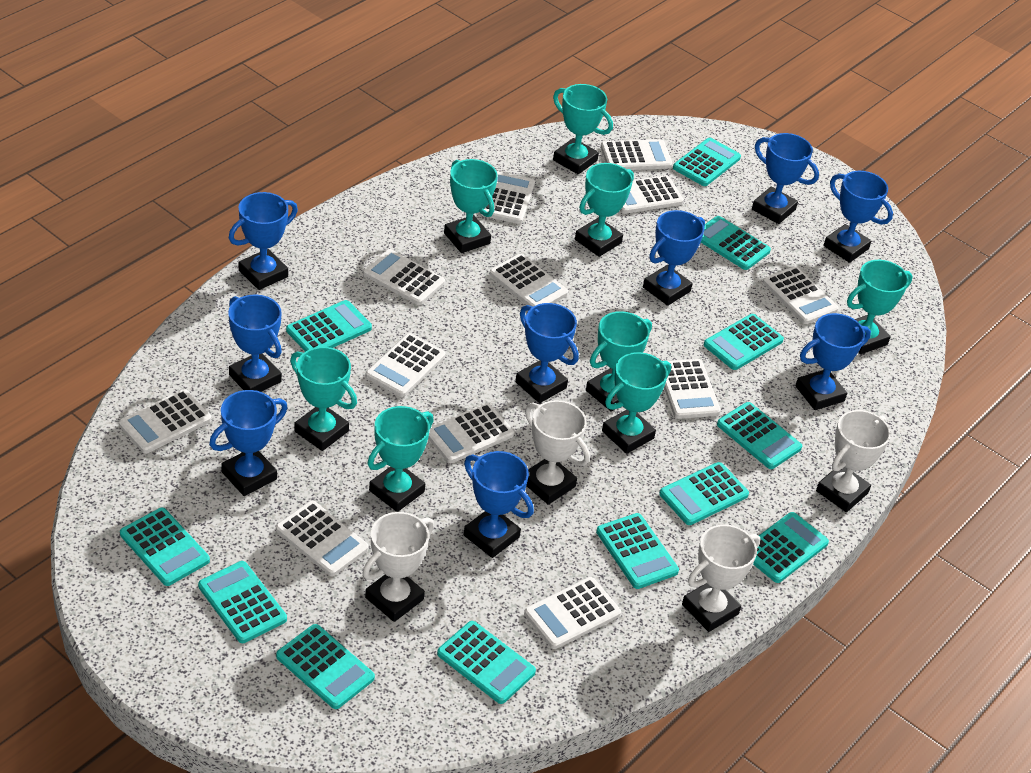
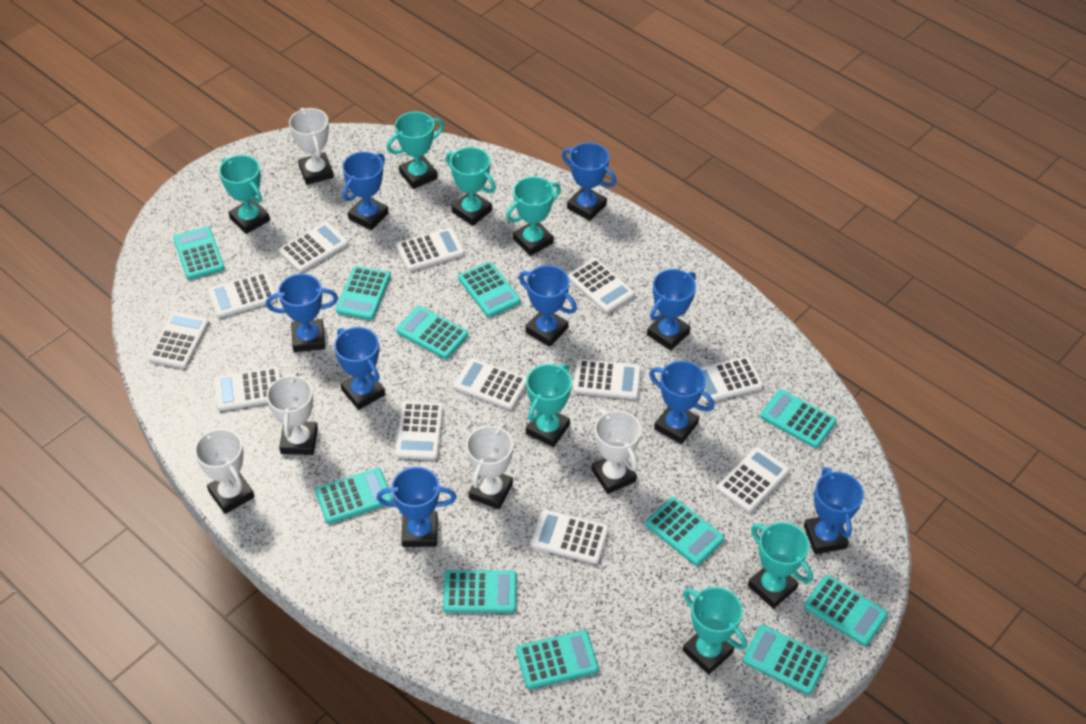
turquoise calculator: 12 -> 11
turquoise trophy: 8 -> 7
white trophy: 4 -> 5

